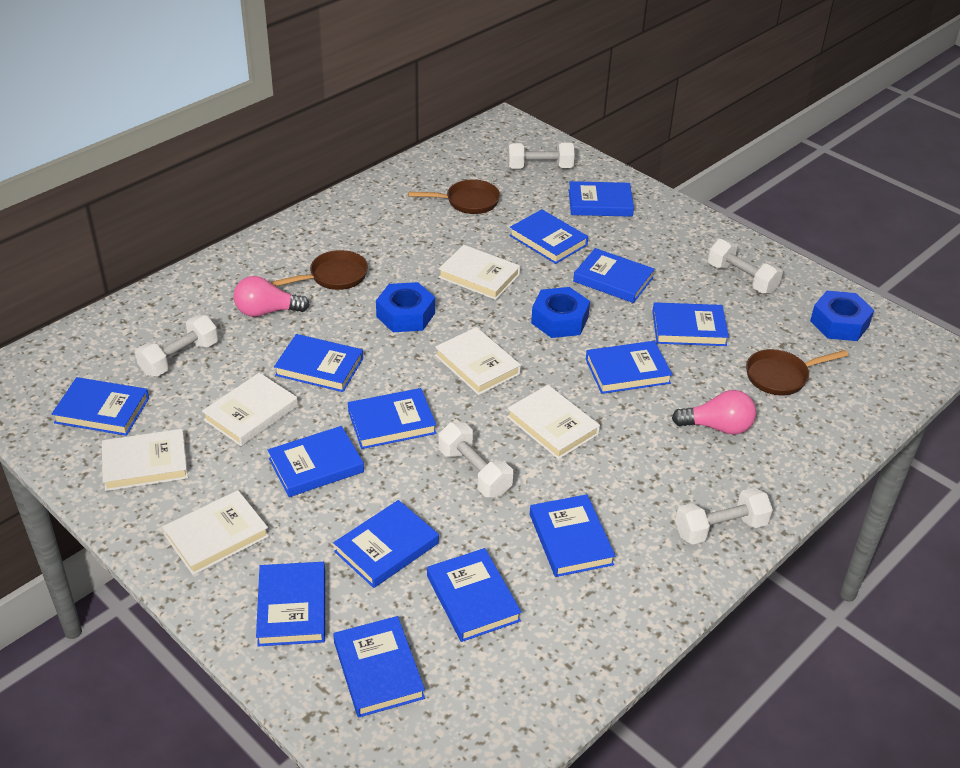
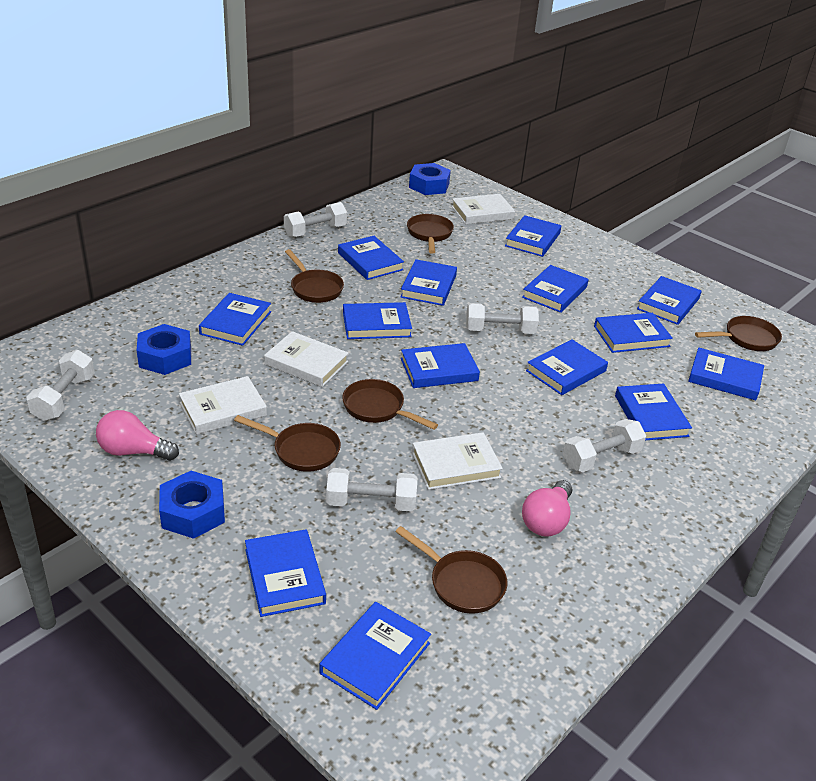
brown pan: 3 -> 6
white book: 6 -> 4

